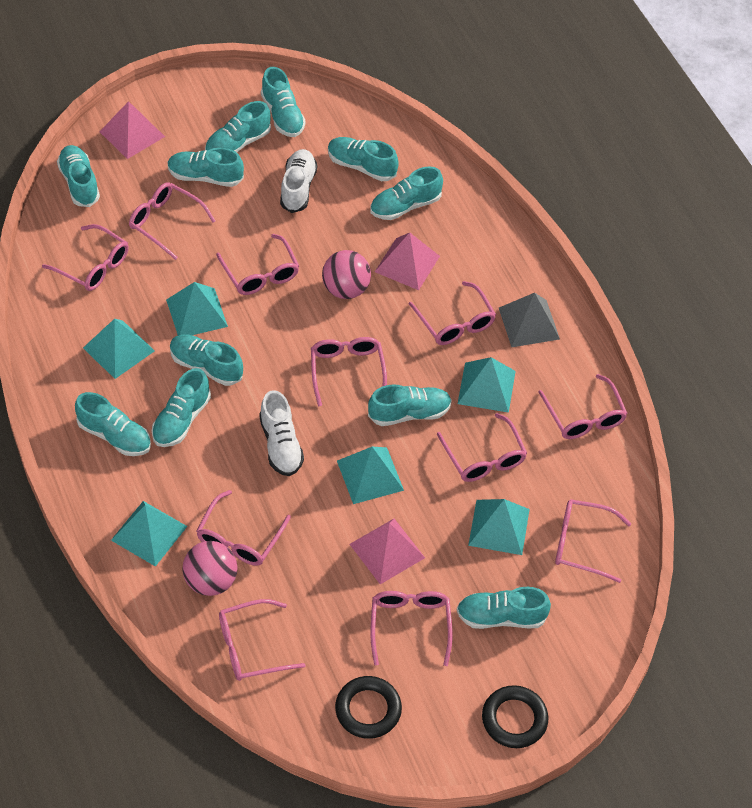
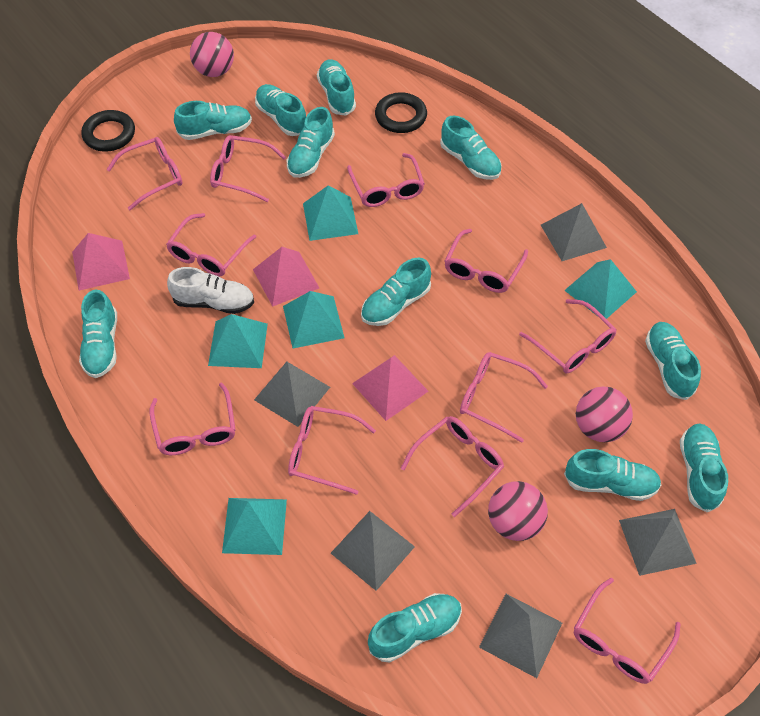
grey pyramid: 1 -> 5
pink ball: 2 -> 3
turquoise pyramid: 6 -> 5
white shoe: 2 -> 1

